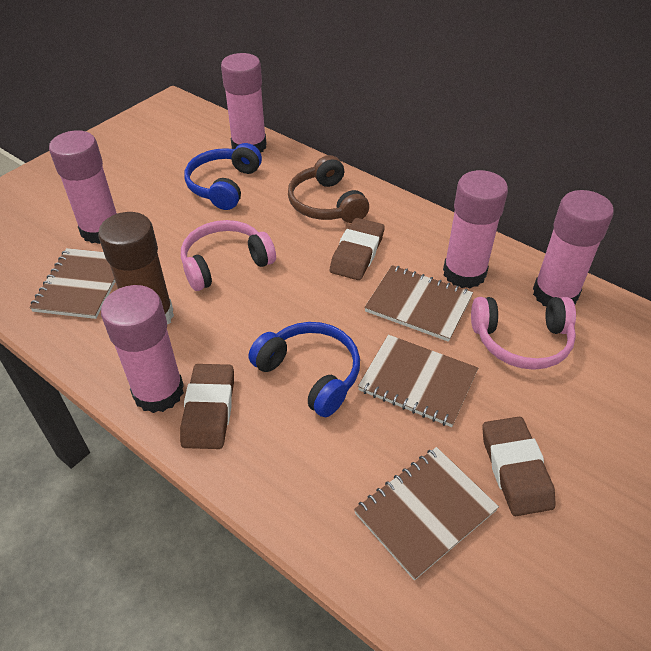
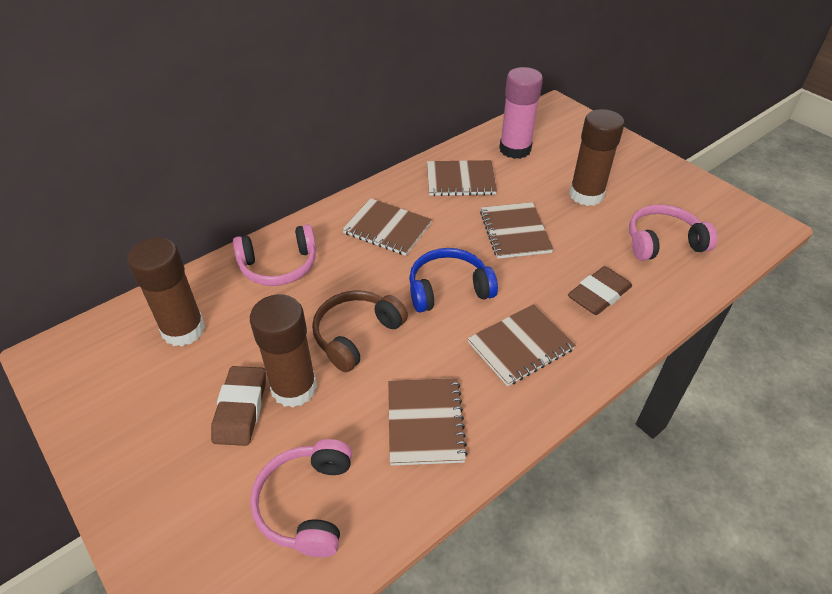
blue headphones: 2 -> 1
brown eraser: 3 -> 2
brown glue stick: 1 -> 3
brown notebook: 4 -> 5
pink glue stick: 5 -> 1
pink headphones: 2 -> 3

